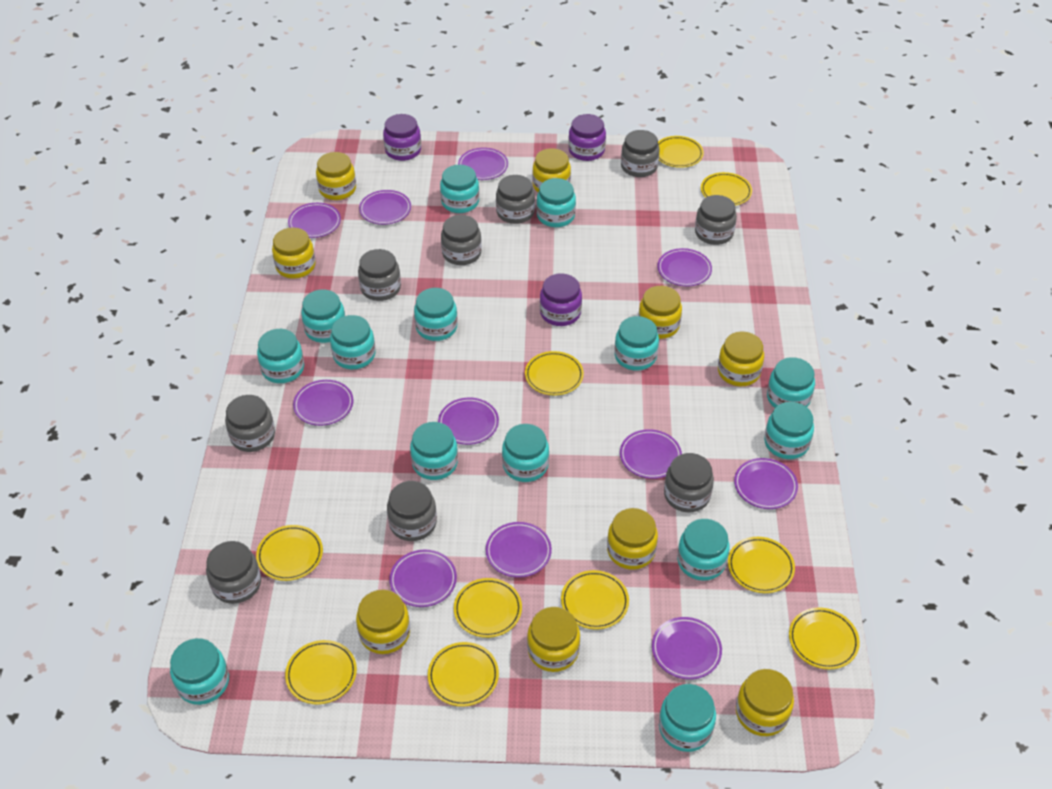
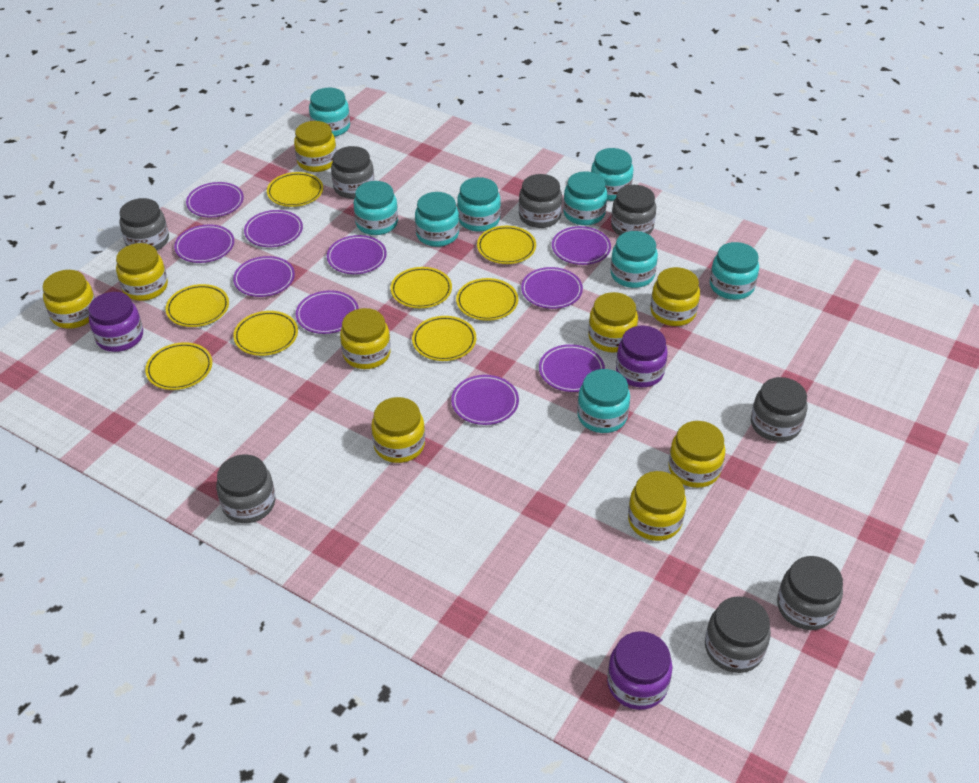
grey jar: 9 -> 8
purple plate: 11 -> 10
turquoise jar: 14 -> 9
yellow plate: 10 -> 8

